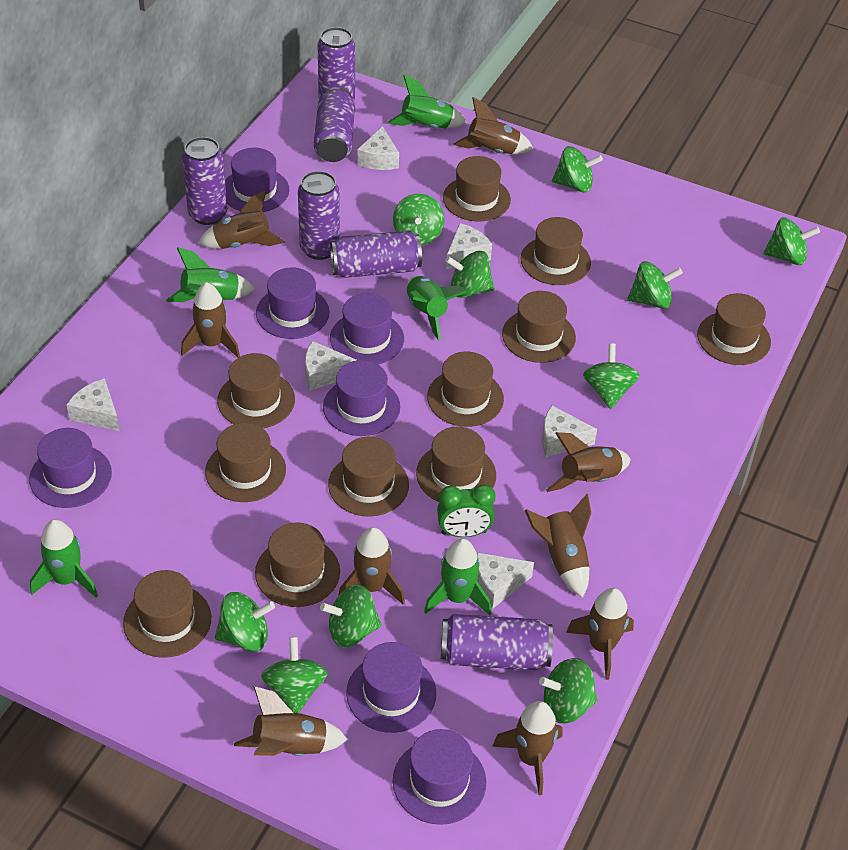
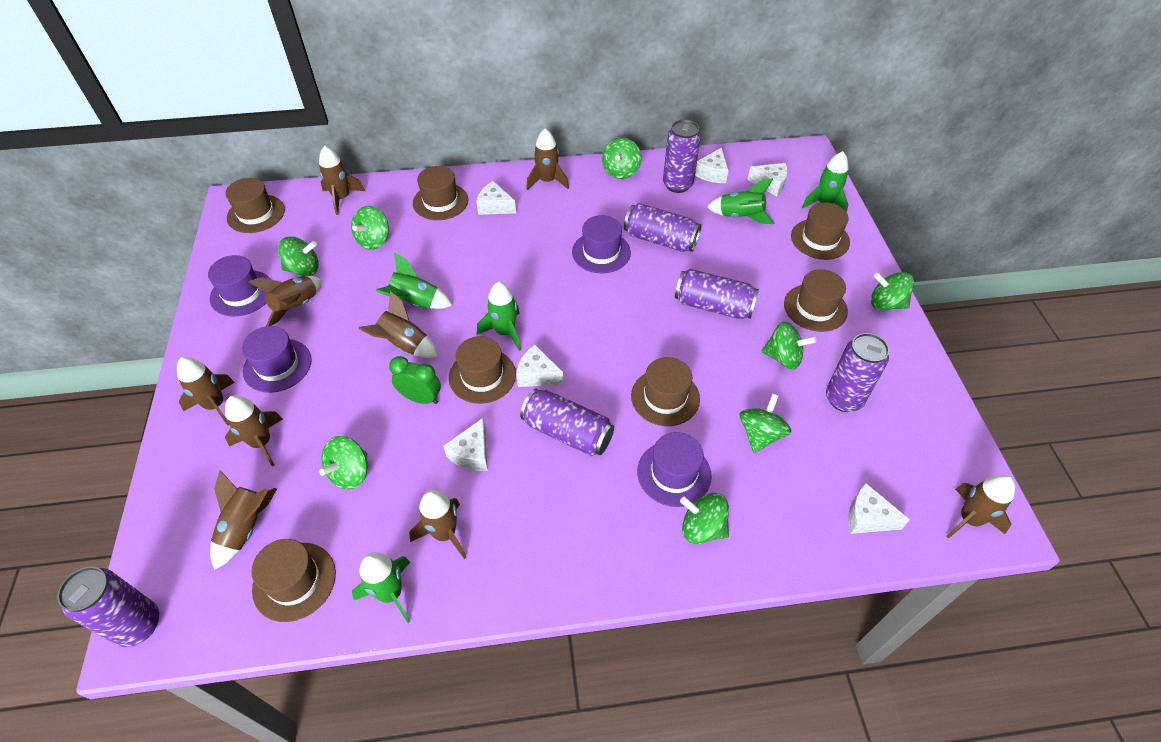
brown hat: 11 -> 7
green spinning top: 10 -> 8
purple hat: 7 -> 4

